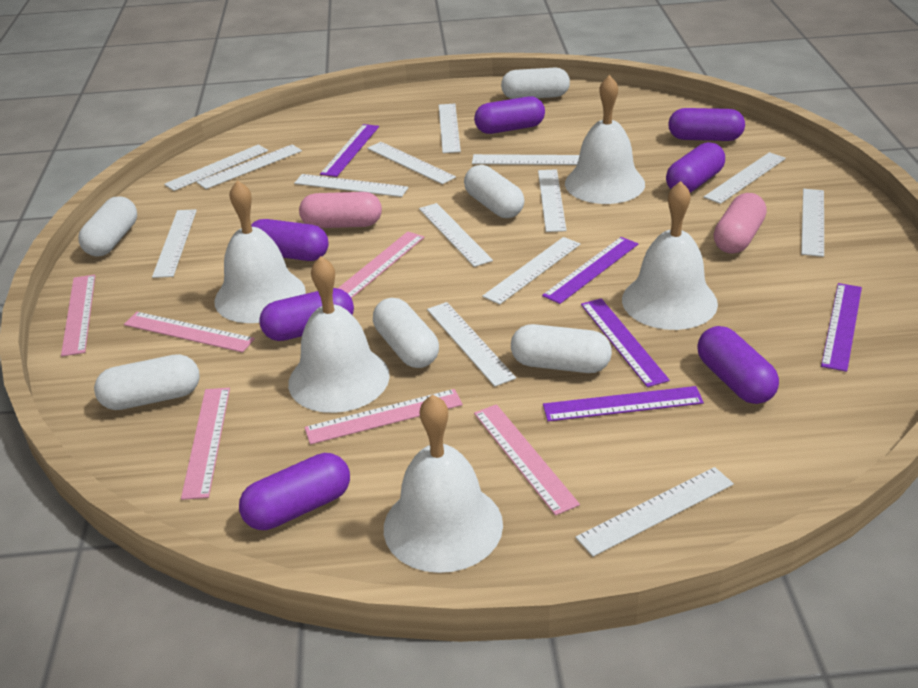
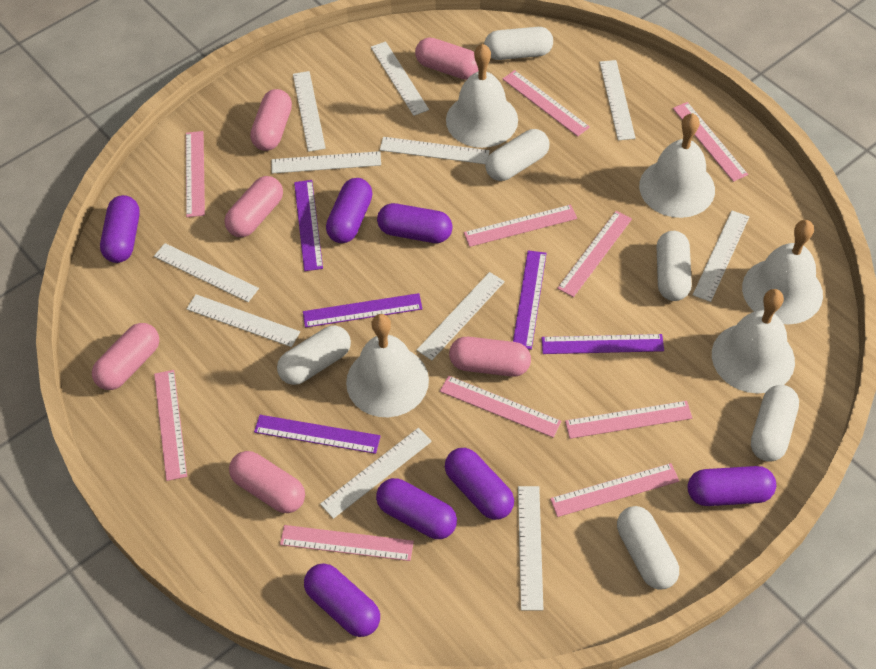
pink capsule: 2 -> 6
pink ruler: 6 -> 10
white ruler: 14 -> 11

